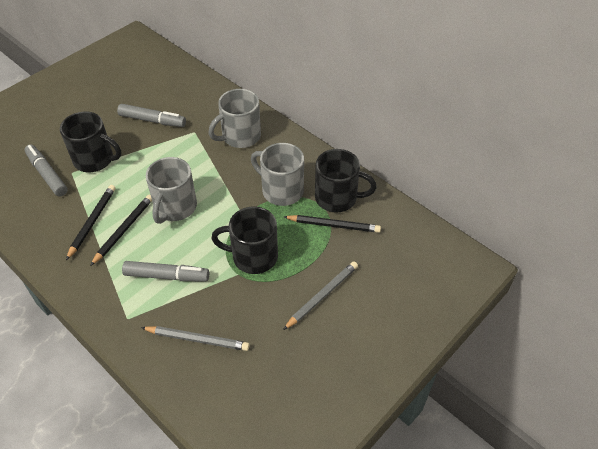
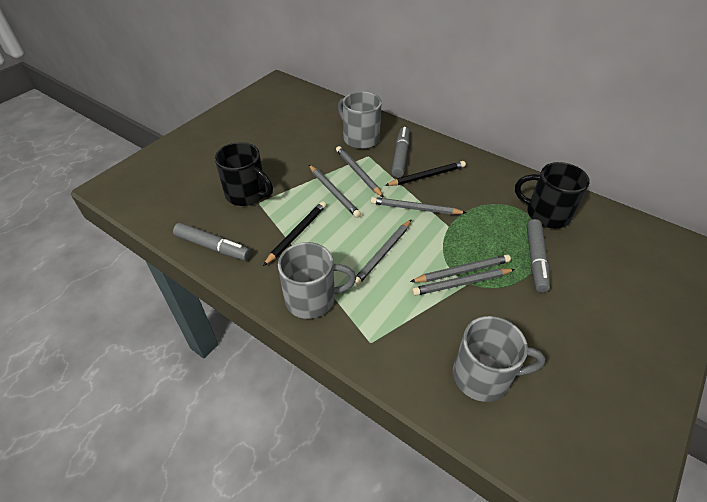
black mug: 3 -> 2
black pencil: 3 -> 2
grey pencil: 2 -> 6

